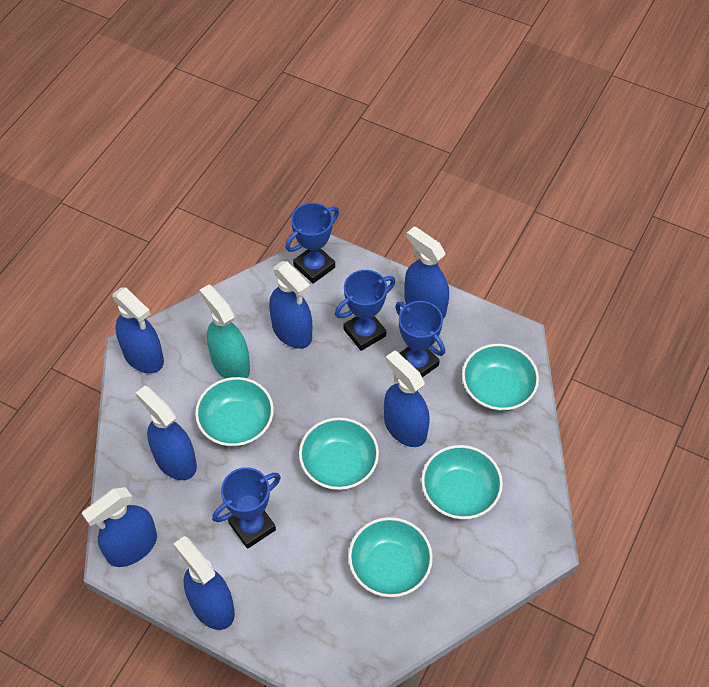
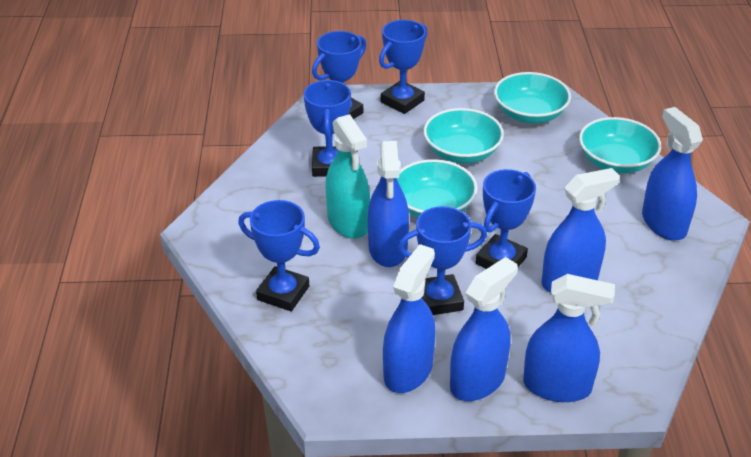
blue spray bottle: 7 -> 6
blue trophy: 4 -> 6
turquoise bowl: 5 -> 4

